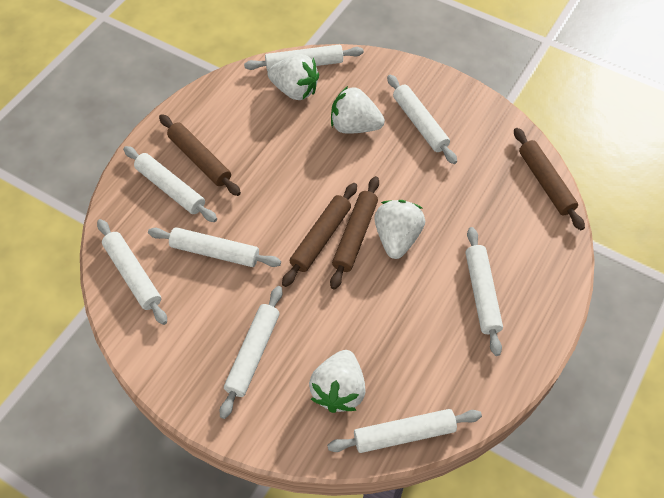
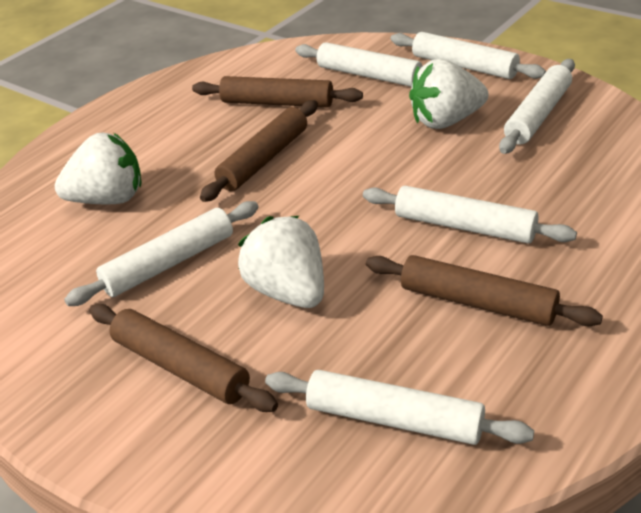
white rolling pin: 8 -> 6
white strawberry: 4 -> 3

